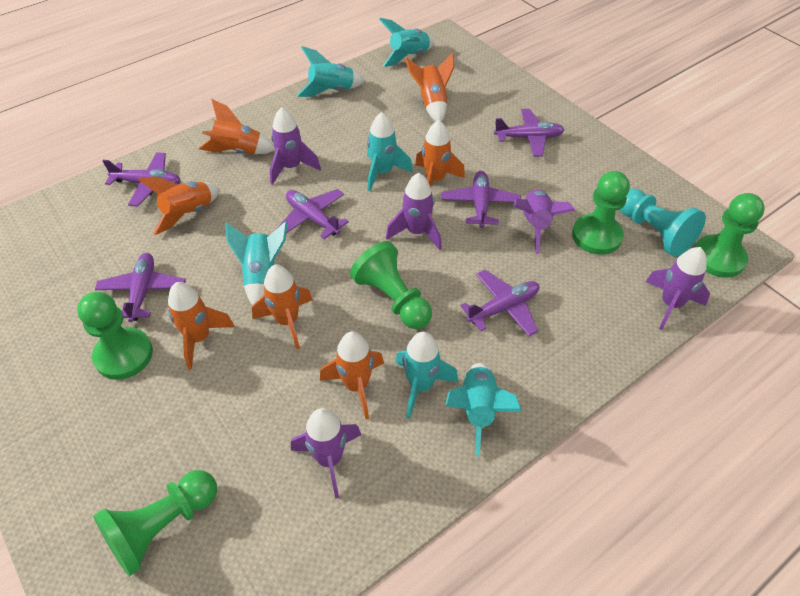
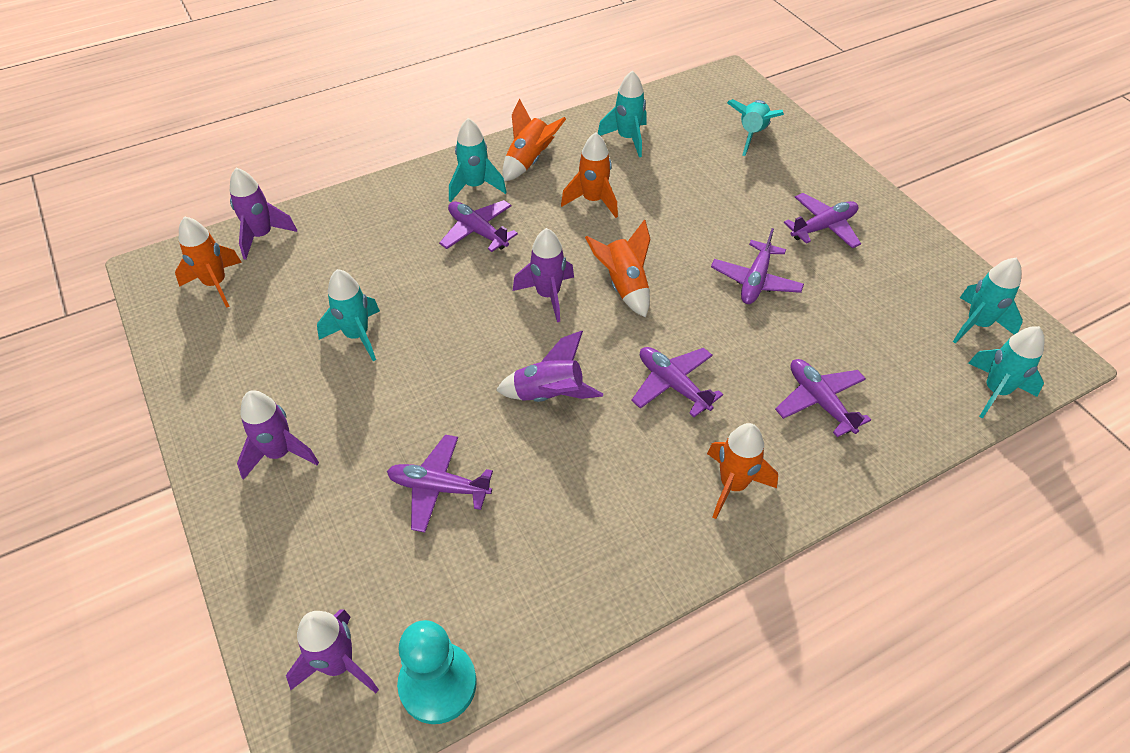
green pawn: 5 -> 0
orange rocket: 7 -> 5

